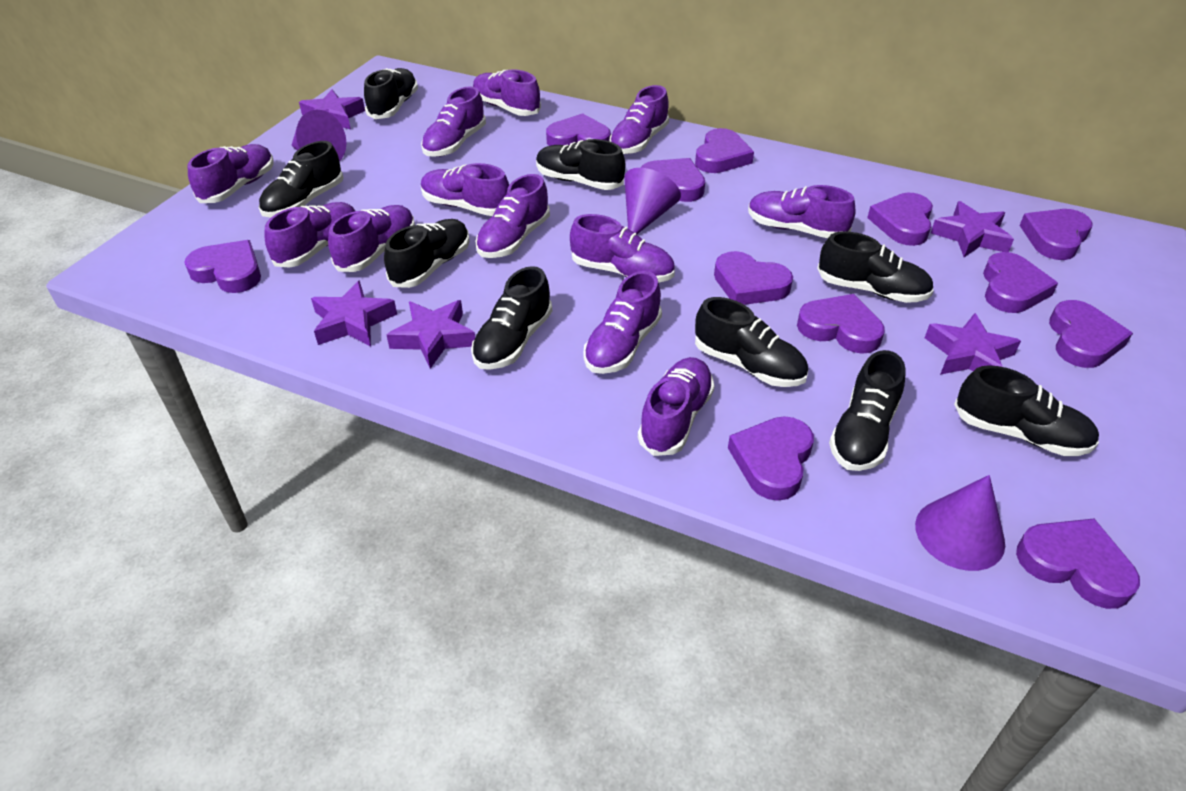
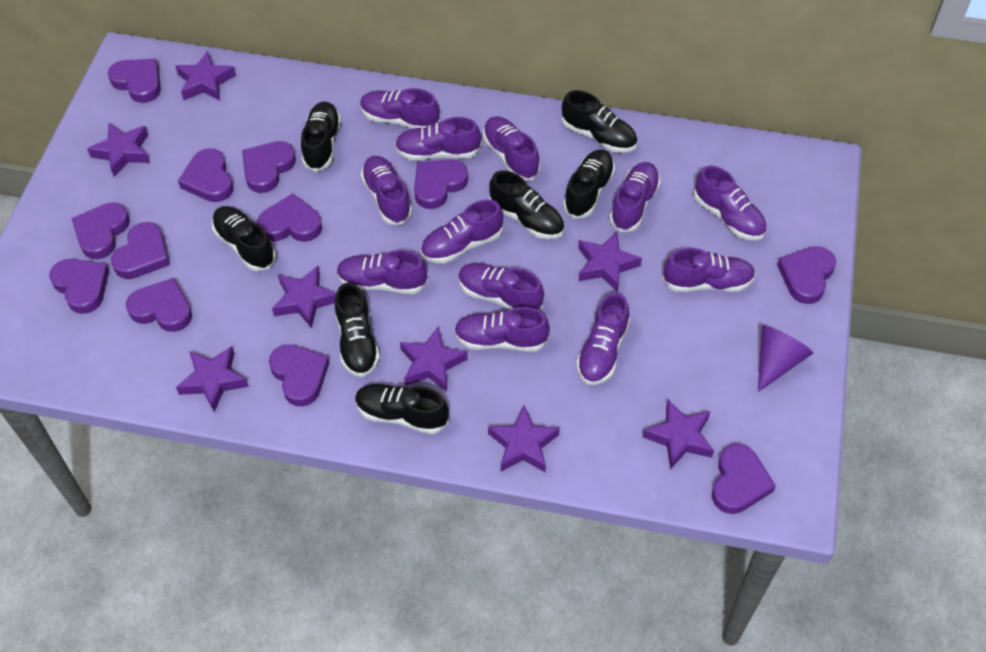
black shoe: 9 -> 7
purple cone: 3 -> 1
purple star: 5 -> 8

